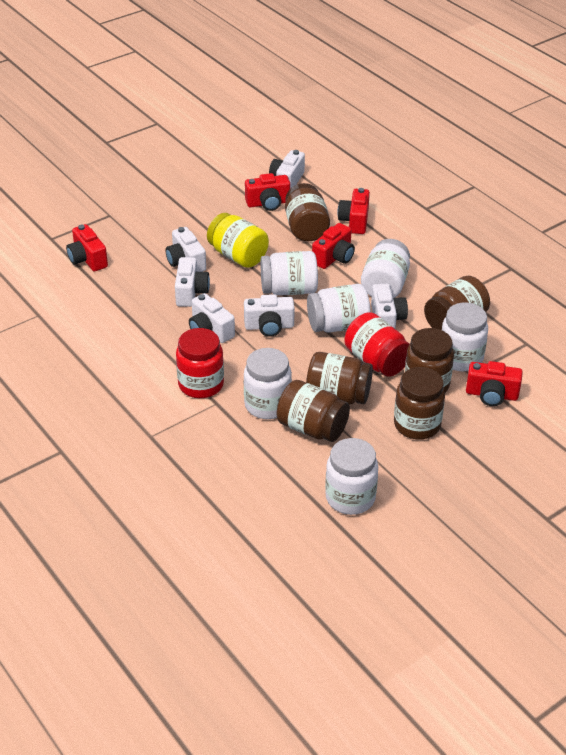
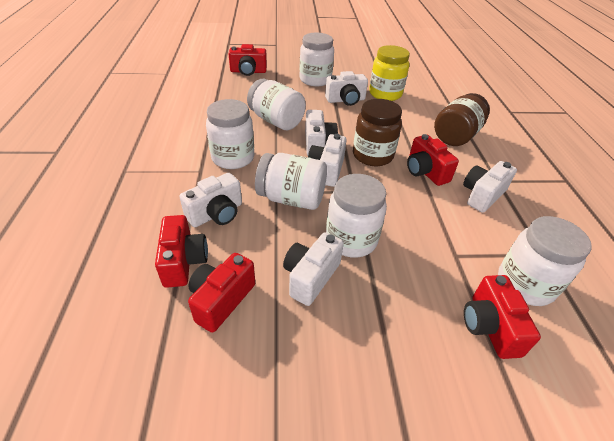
brown jar: 6 -> 2
red jar: 2 -> 0

